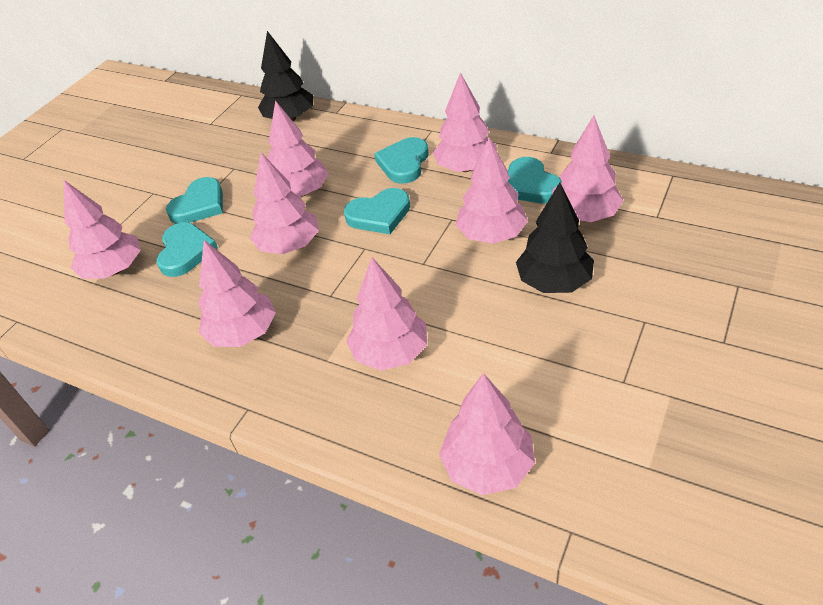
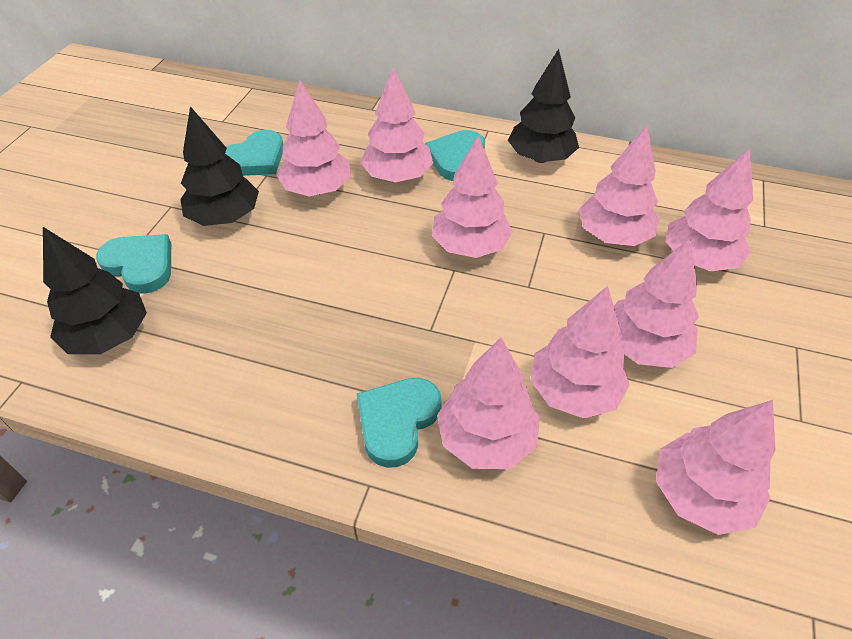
black tree: 2 -> 3
turquoise heart: 5 -> 4

